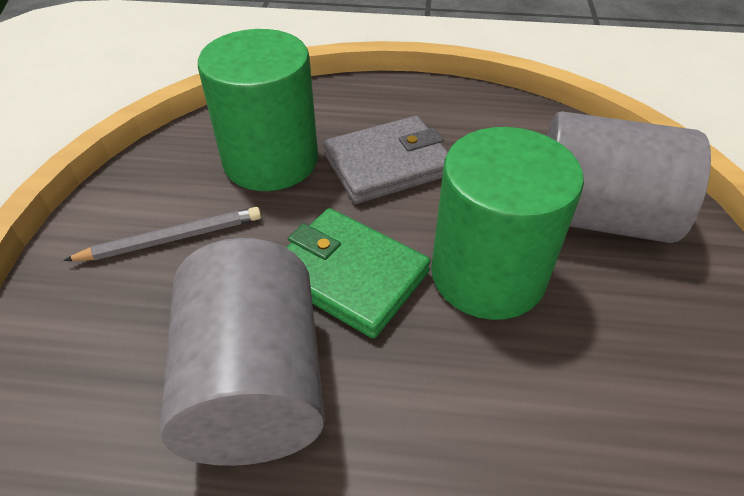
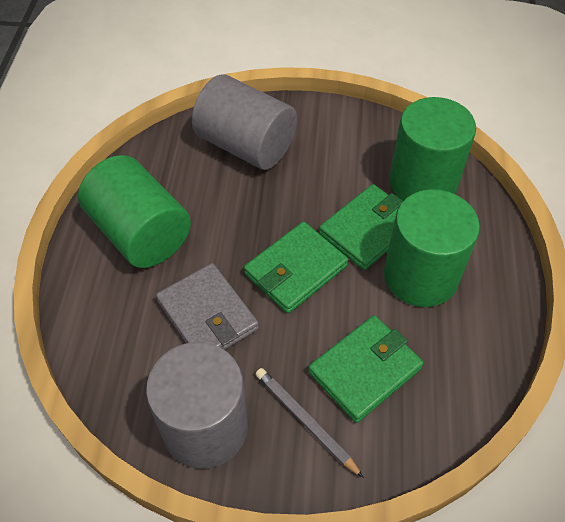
green cylinder: 2 -> 3
green wallet: 1 -> 3

